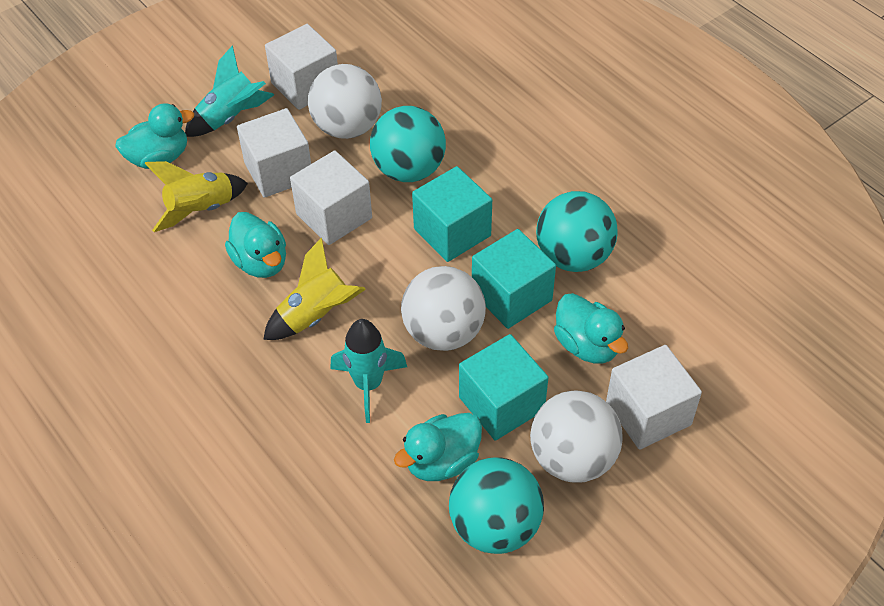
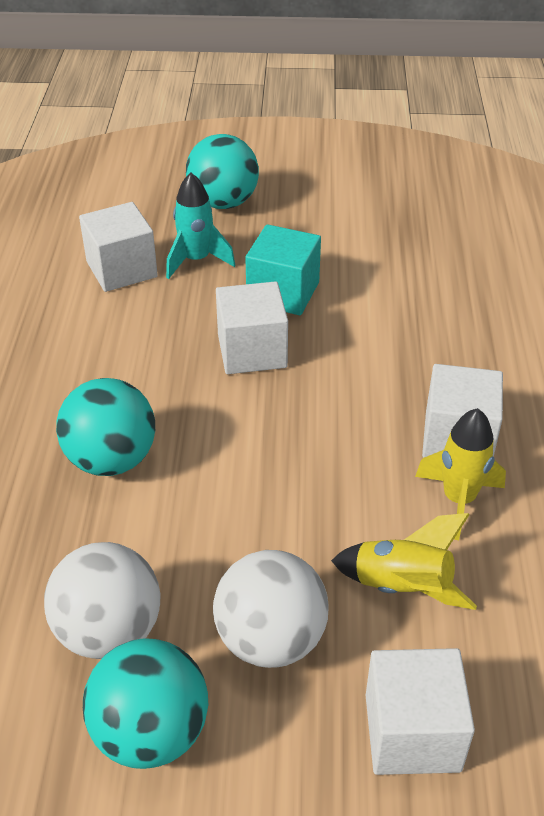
turquoise cube: 3 -> 1
turquoise duck: 4 -> 0
turquoise rocket: 2 -> 1
white ball: 3 -> 2

